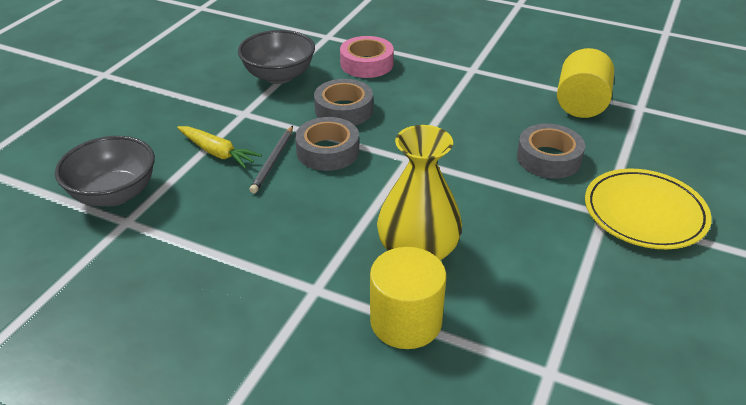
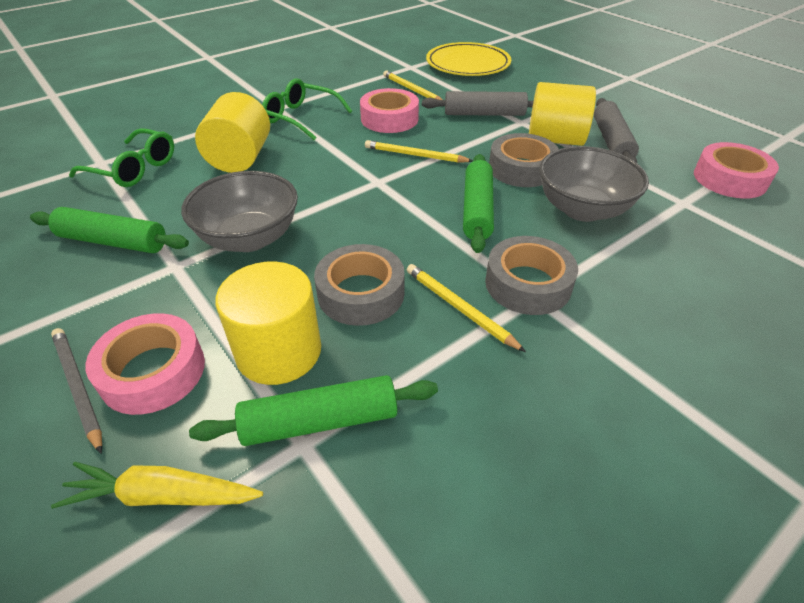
green glasses: 0 -> 2
green rolling pin: 0 -> 3
grey rolling pin: 0 -> 2
pink tape: 1 -> 3
yellow cylinder: 2 -> 3
yellow pencil: 0 -> 3
yellow vase: 1 -> 0

